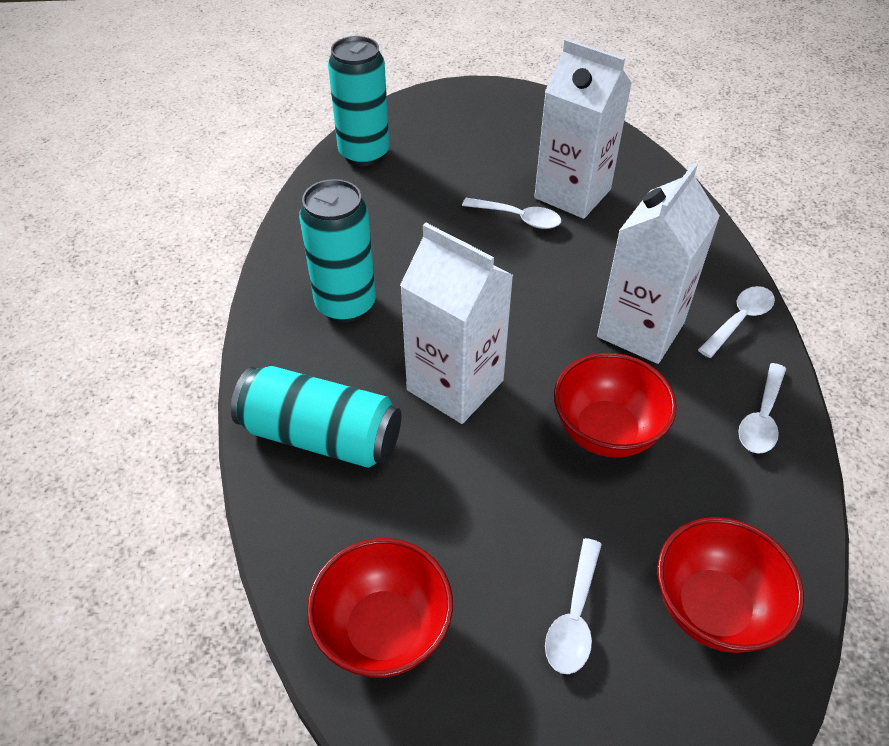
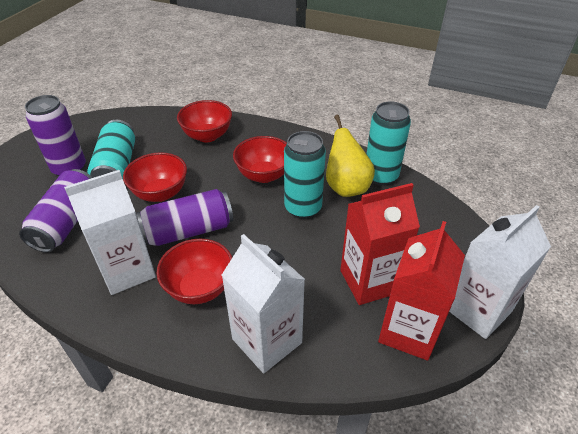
purple can: 0 -> 3
red bowl: 3 -> 4
red carton: 0 -> 2
white spoon: 4 -> 0
yellow pear: 0 -> 1

